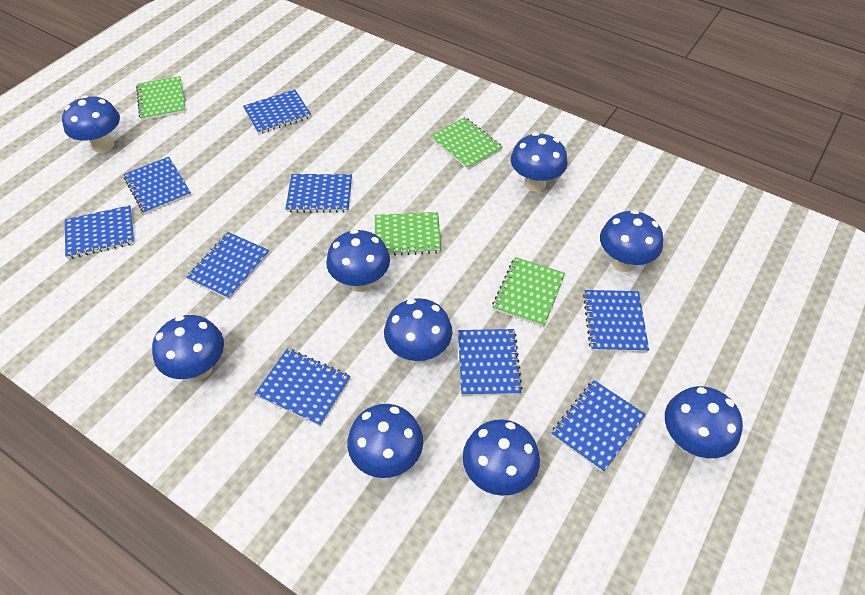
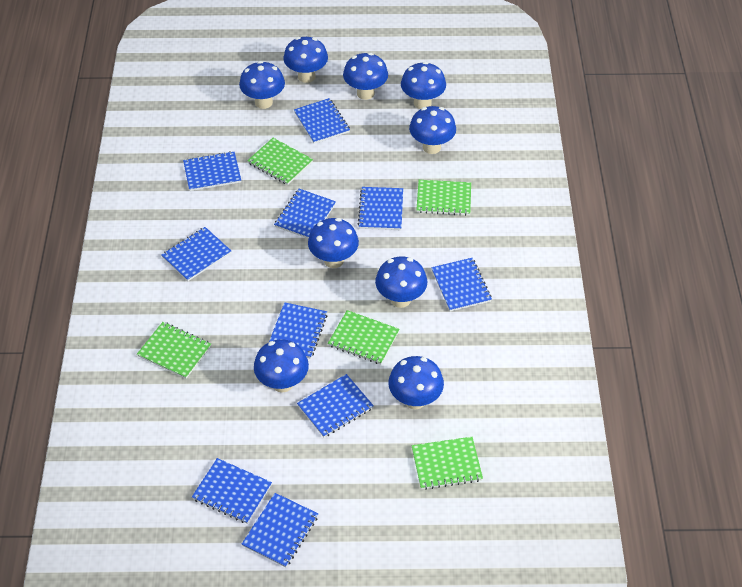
blue notebook: 9 -> 10
green notebook: 4 -> 5

